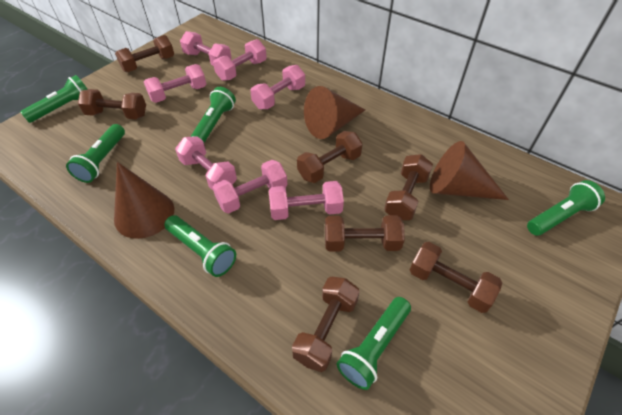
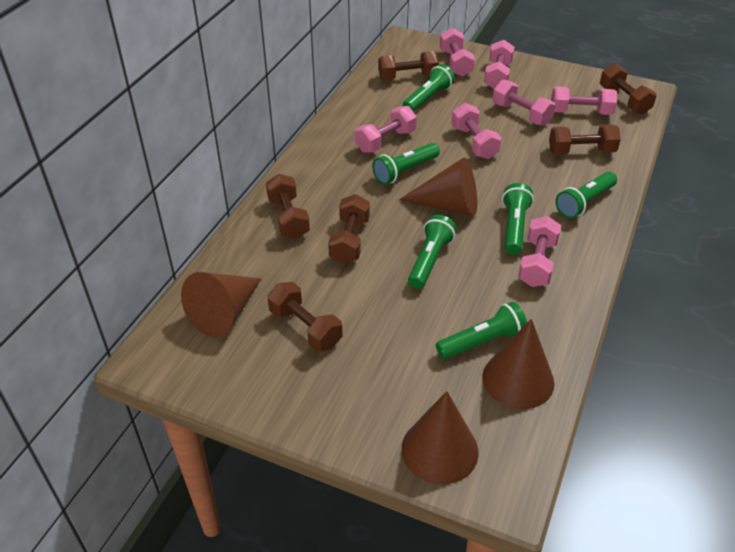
brown cone: 3 -> 4
brown dumbbell: 7 -> 6

